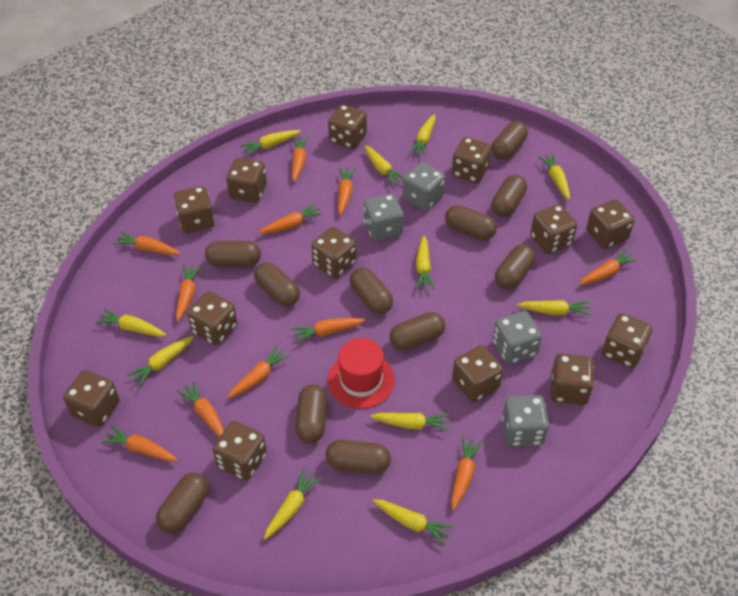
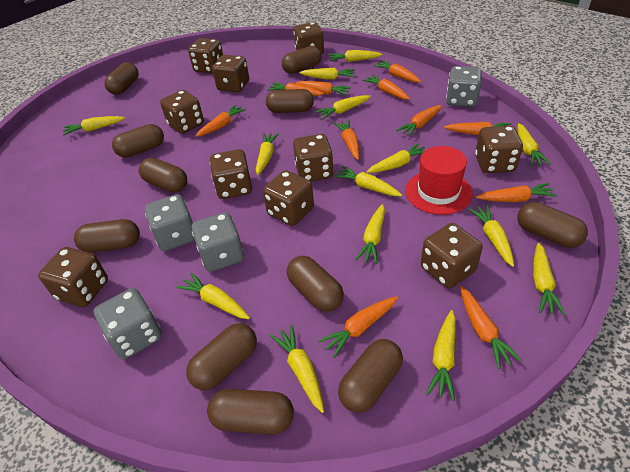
brown dice: 13 -> 10
yellow carrot: 11 -> 14

